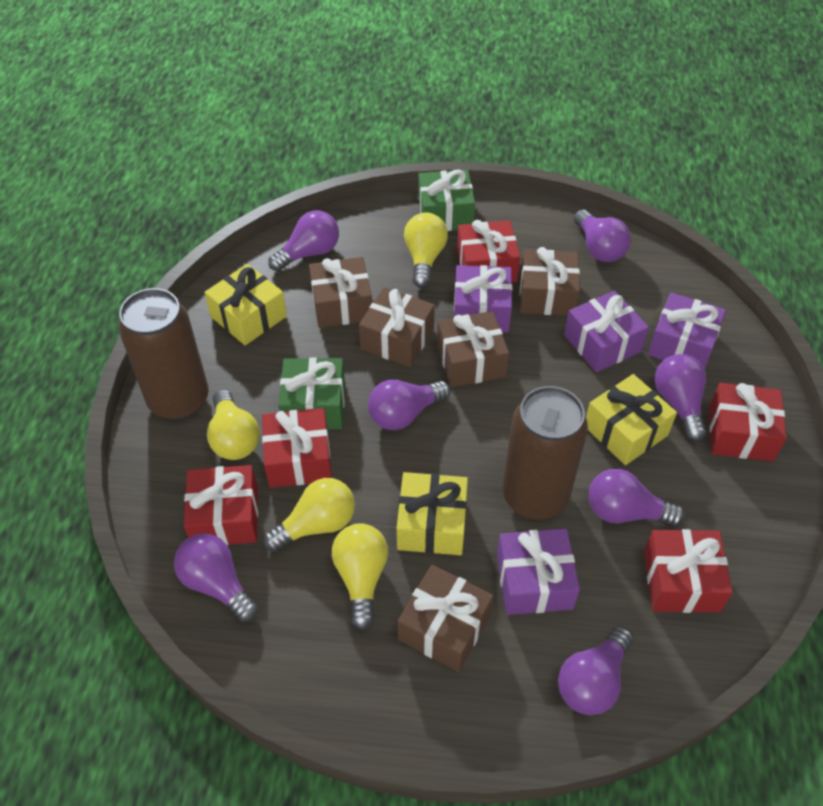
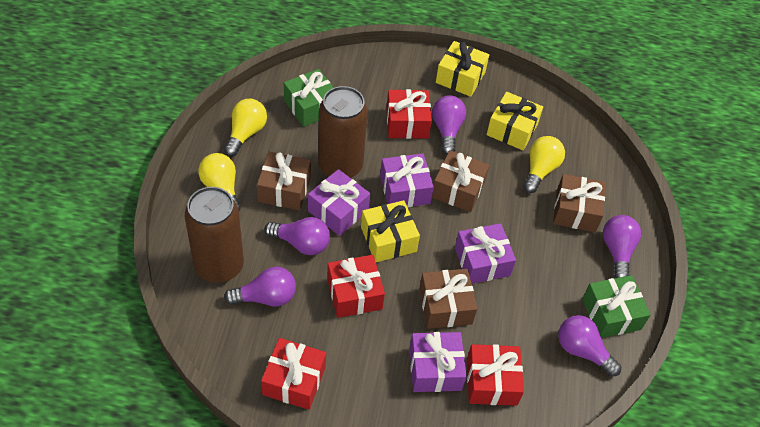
brown gift: 5 -> 4
purple light bulb: 7 -> 5
red gift: 5 -> 4
yellow light bulb: 4 -> 3

